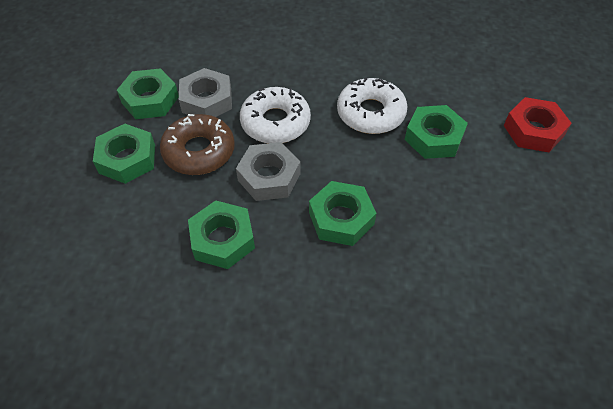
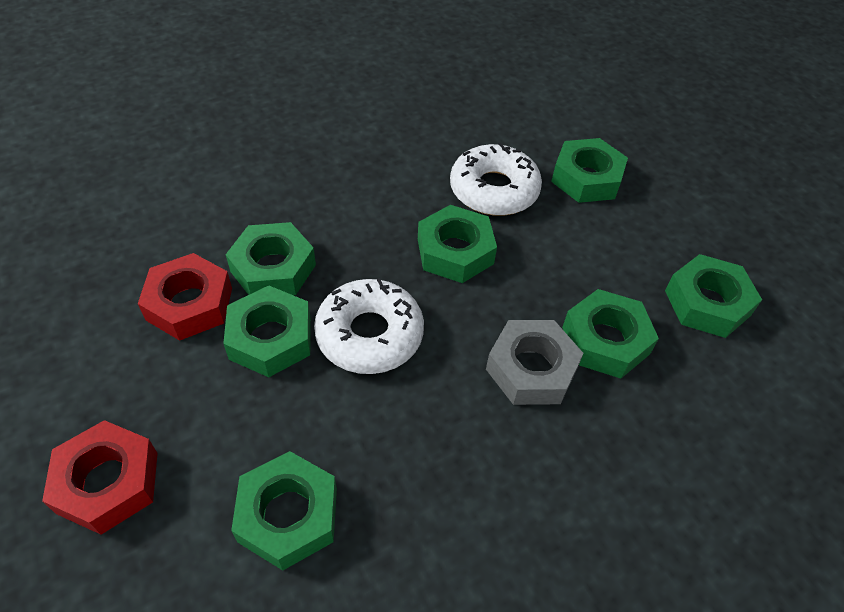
brown donut: 1 -> 0
green nut: 5 -> 7
grey nut: 2 -> 1
red nut: 1 -> 2

